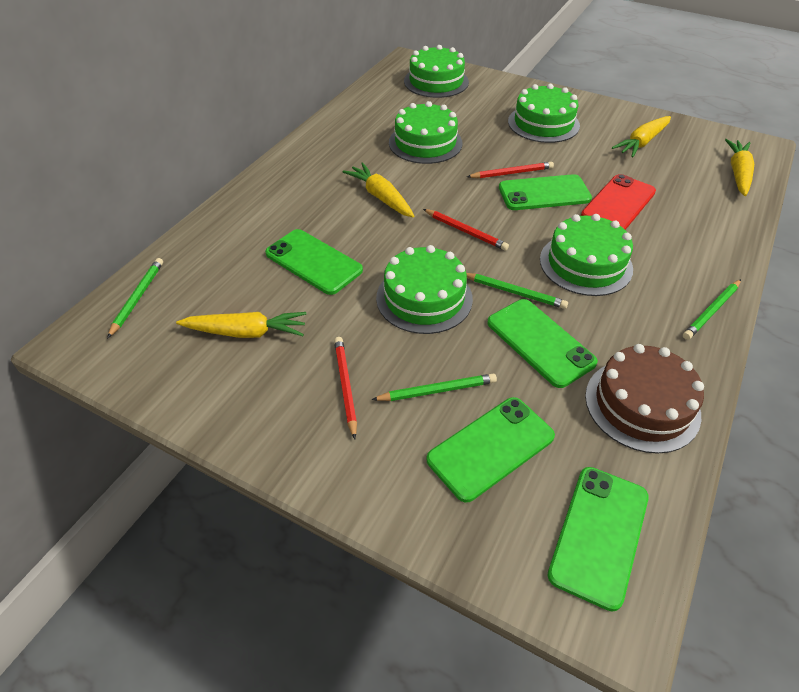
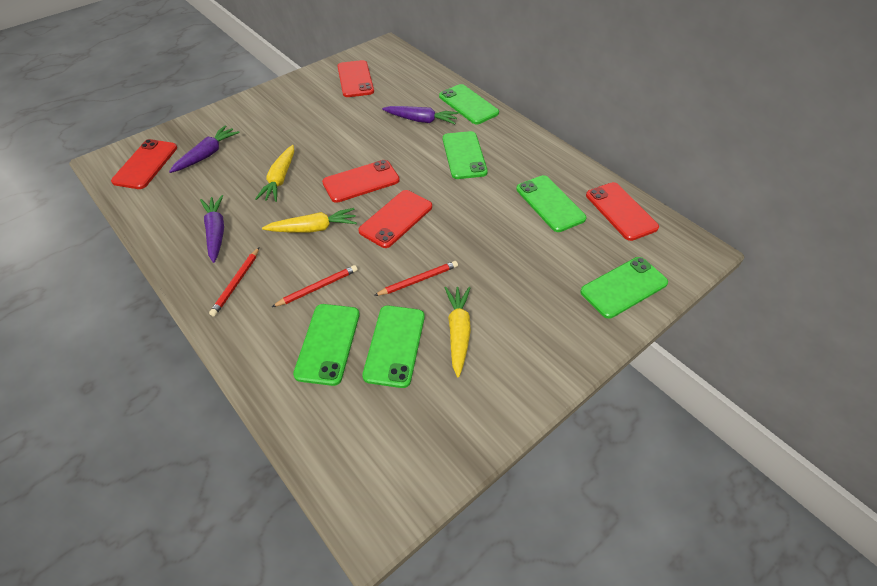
brown cake: 1 -> 0
green cake: 5 -> 0
green pencil: 4 -> 0
green phone: 5 -> 6
purple carrot: 0 -> 3
red phone: 1 -> 5
yellow carrot: 4 -> 3

